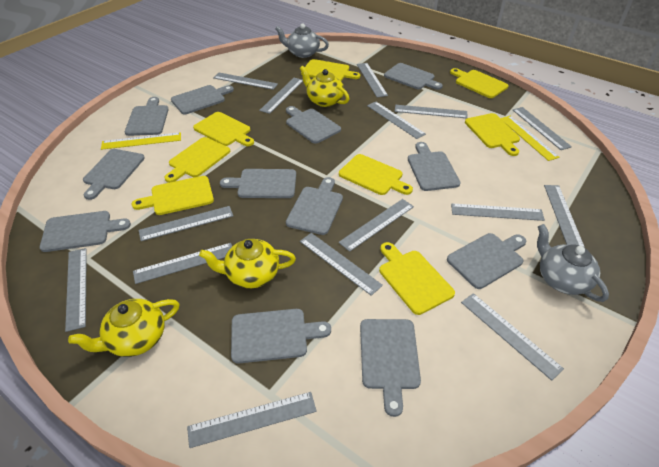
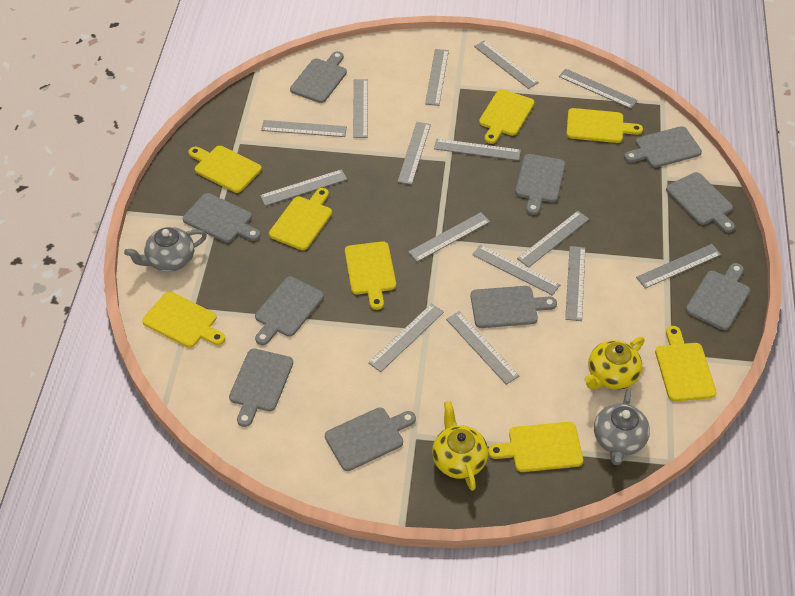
grey cutting board: 12 -> 10
yellow ruler: 2 -> 0
yellow teapot: 3 -> 2

